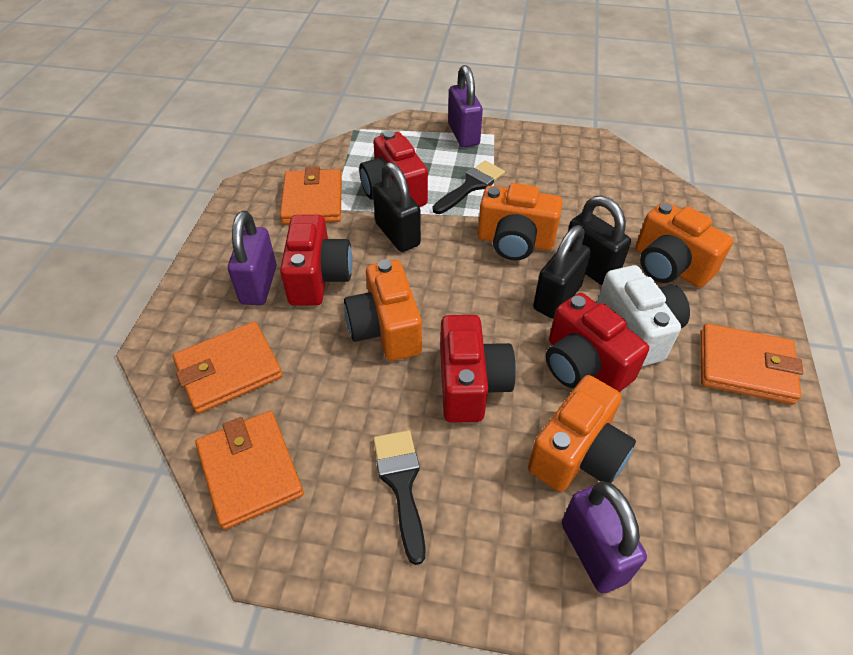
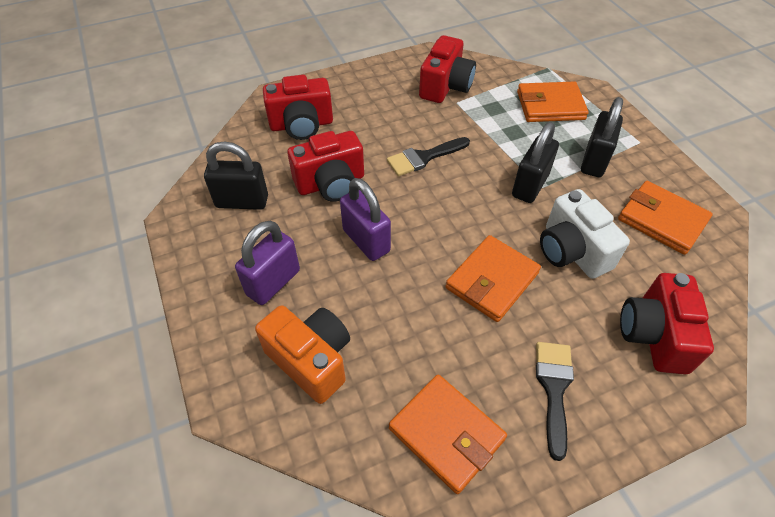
orange camera: 4 -> 1
purple padlock: 3 -> 2

